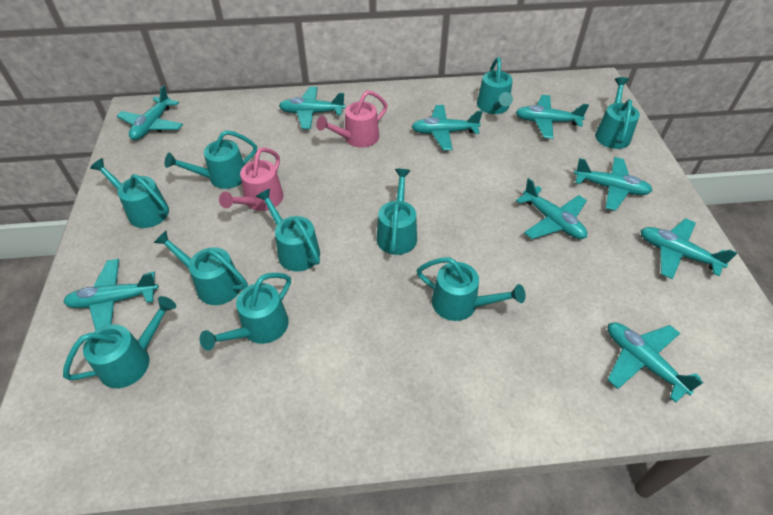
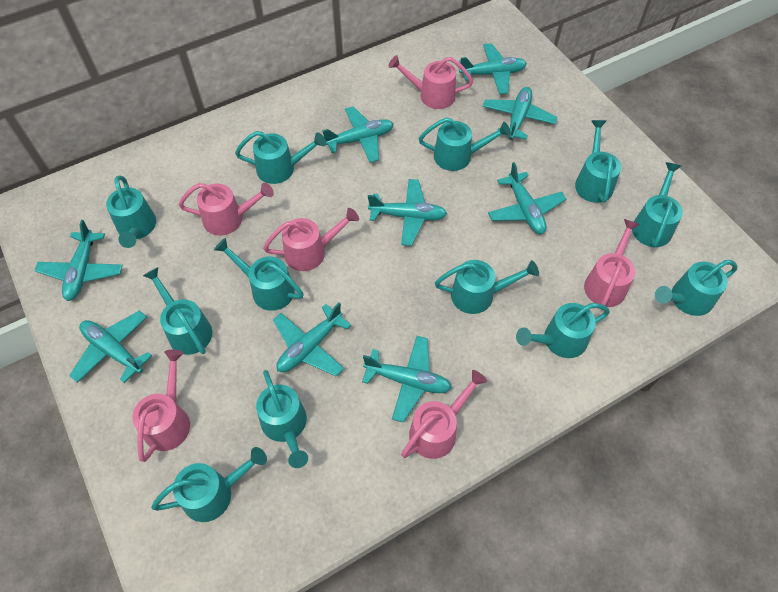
pink watering can: 2 -> 6
turquoise watering can: 10 -> 12

